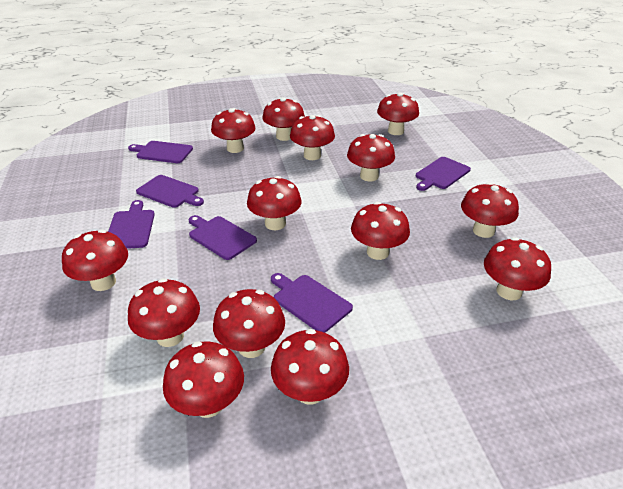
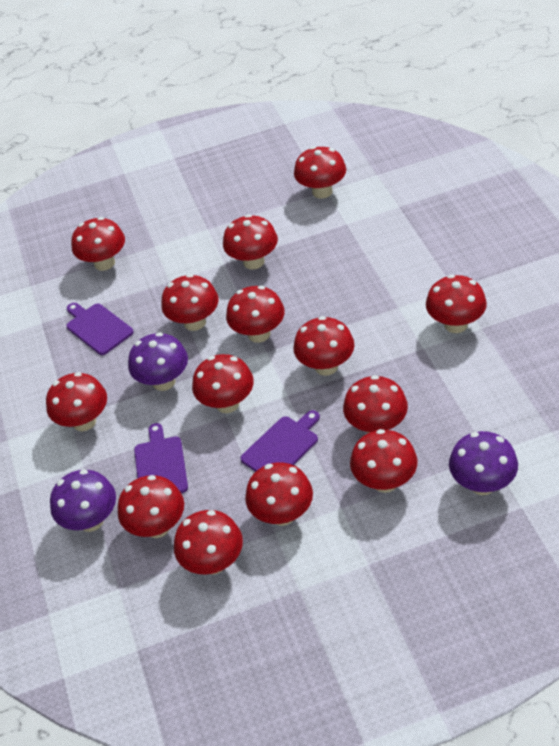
purple cutting board: 6 -> 3
purple mushroom: 0 -> 3

